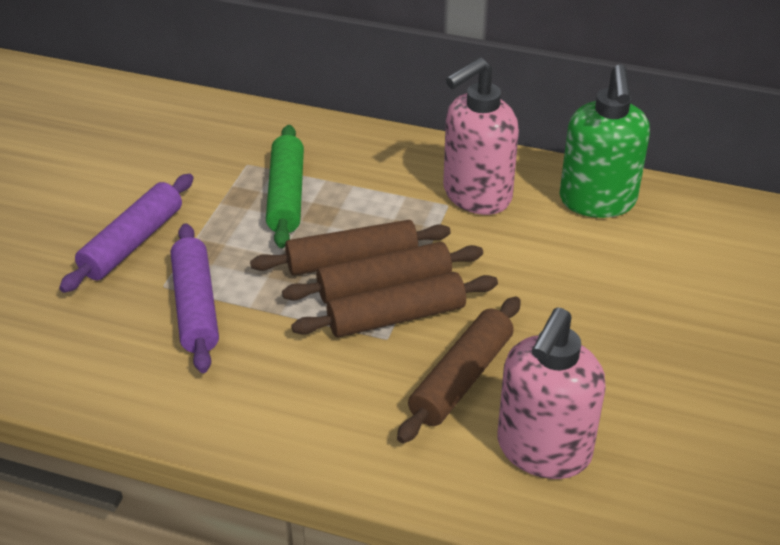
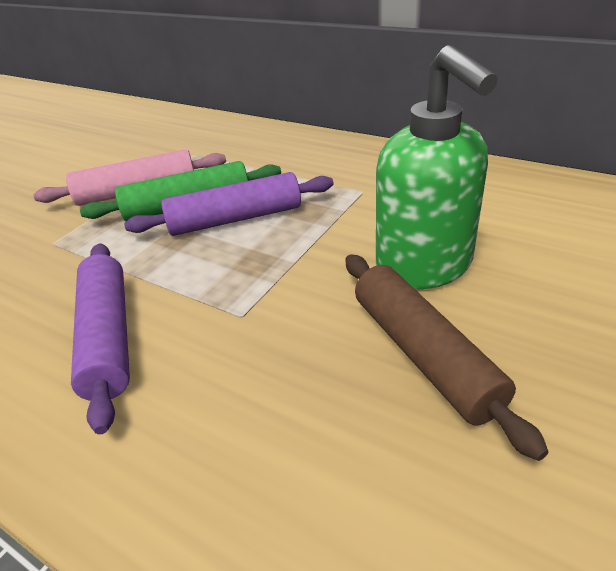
brown rolling pin: 4 -> 1
pink rolling pin: 0 -> 1
pink soap dispenser: 2 -> 0

